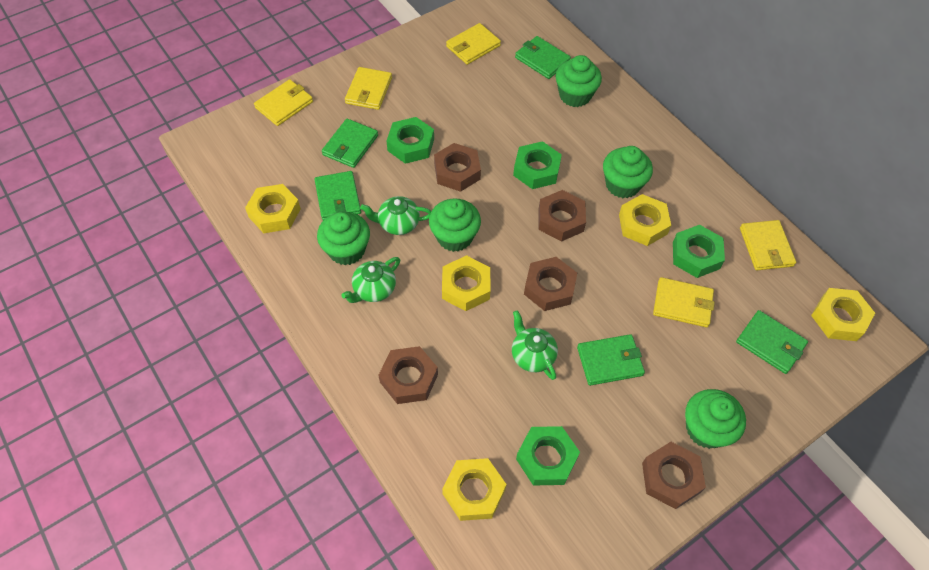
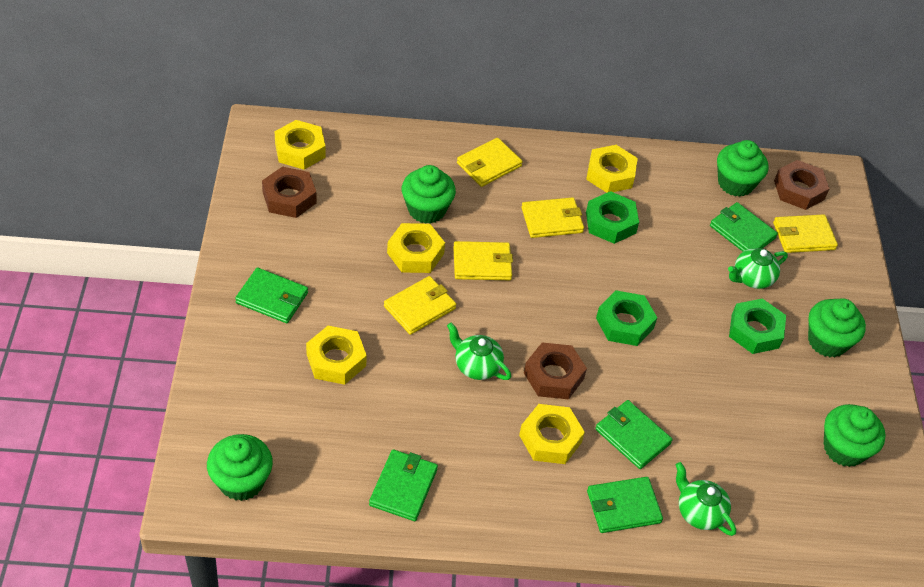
brown nut: 5 -> 3
green nut: 4 -> 3

